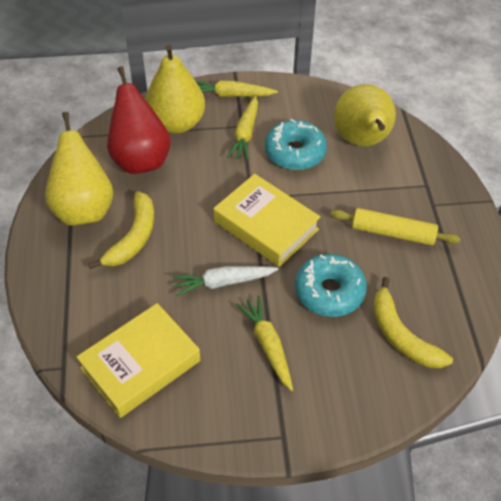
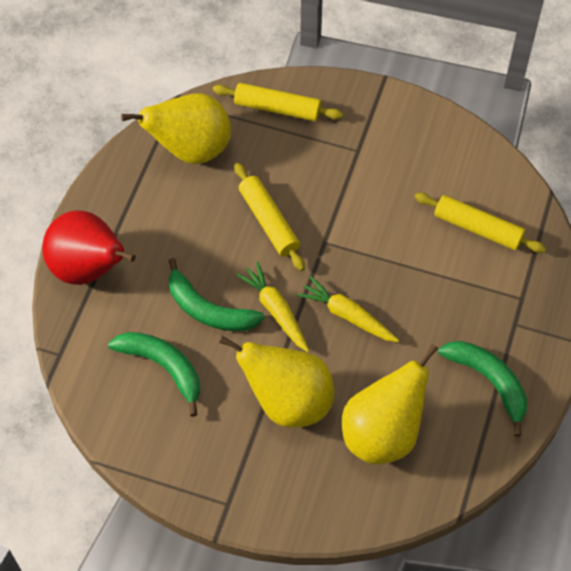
green banana: 0 -> 3
turquoise donut: 2 -> 0
white carrot: 1 -> 0
yellow banana: 2 -> 0
yellow book: 2 -> 0
yellow carrot: 3 -> 2
yellow rolling pin: 1 -> 3

